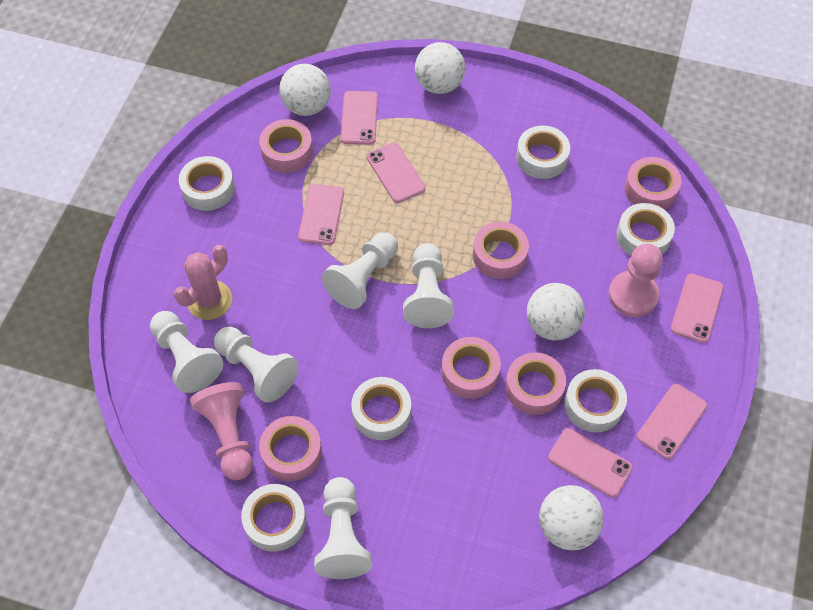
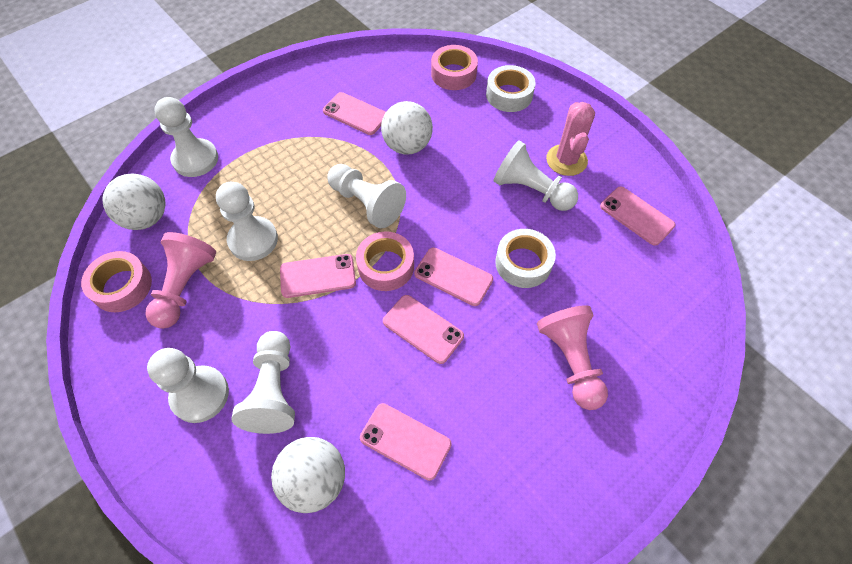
pink tape: 6 -> 3
white ball: 4 -> 3
white pawn: 5 -> 6
white tape: 6 -> 2

